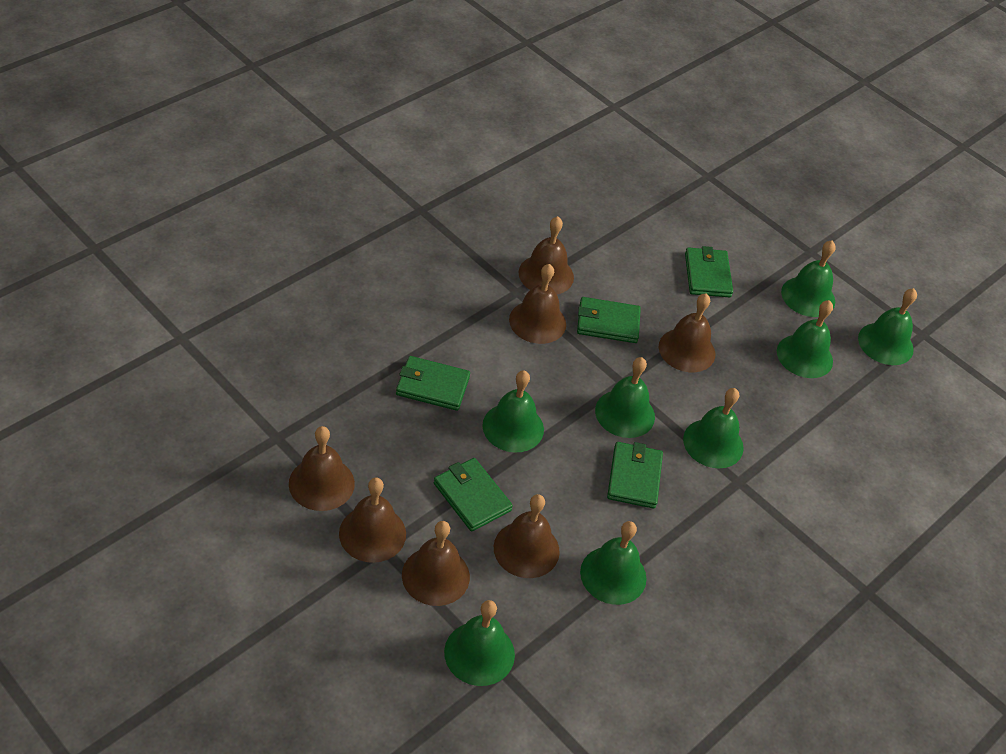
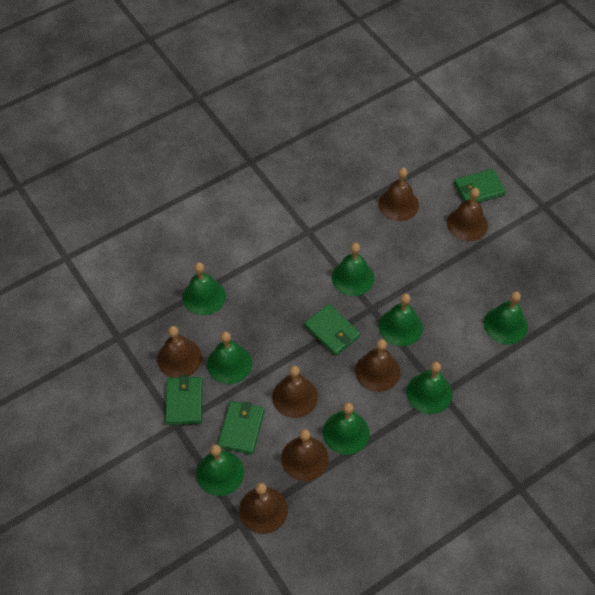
green wallet: 5 -> 4

